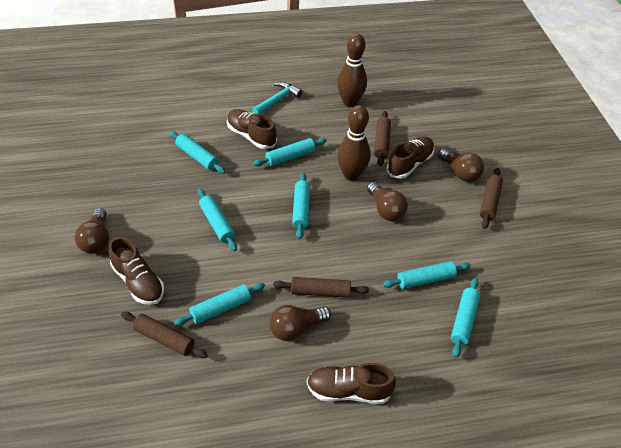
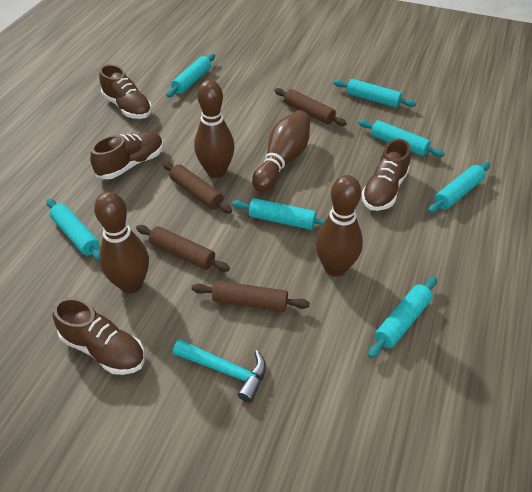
brown bowling pin: 2 -> 4
brown light bulb: 4 -> 0

